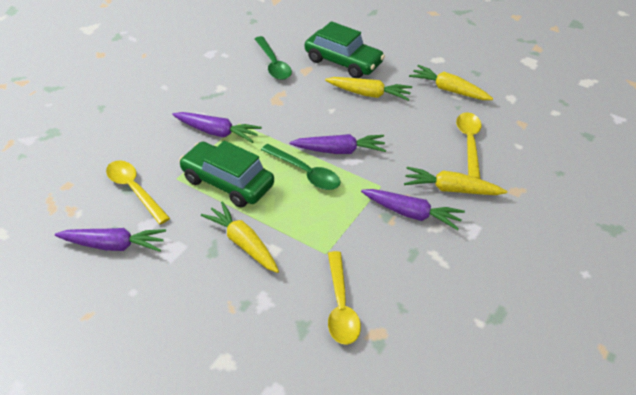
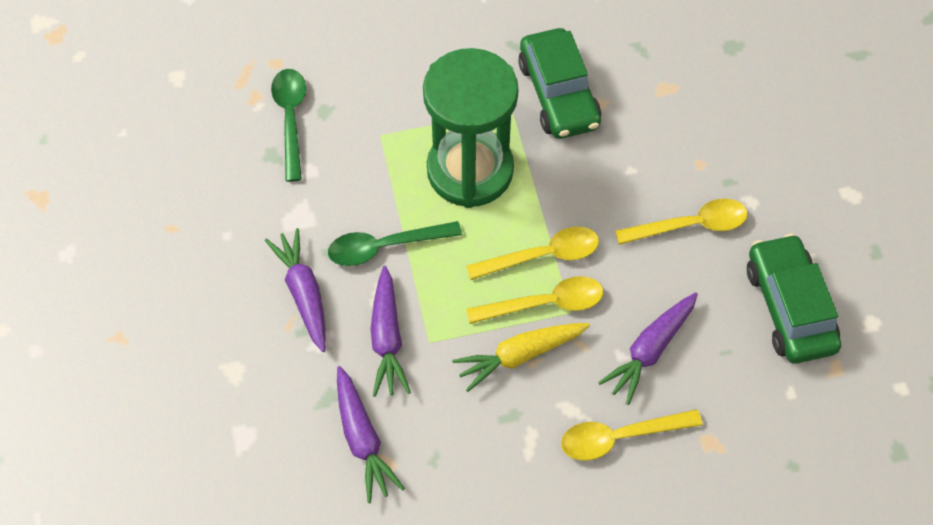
green hourglass: 0 -> 1
yellow carrot: 4 -> 1
yellow spoon: 3 -> 4

